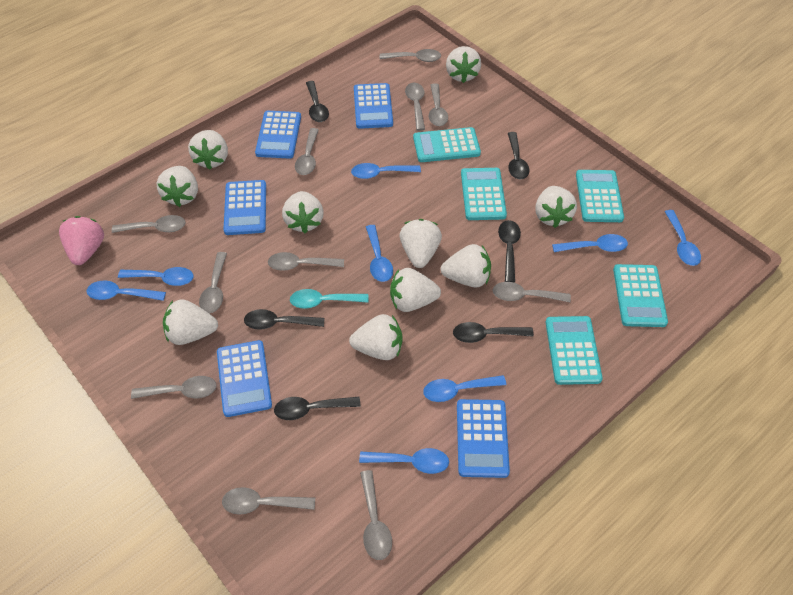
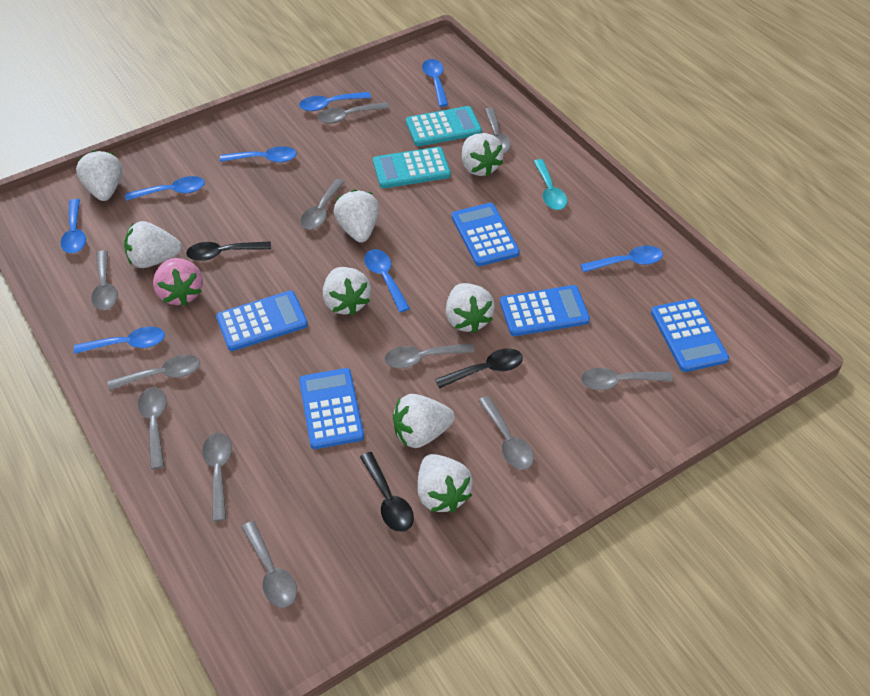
black spoon: 6 -> 3
turquoise calculator: 5 -> 2
white strawberry: 10 -> 8

